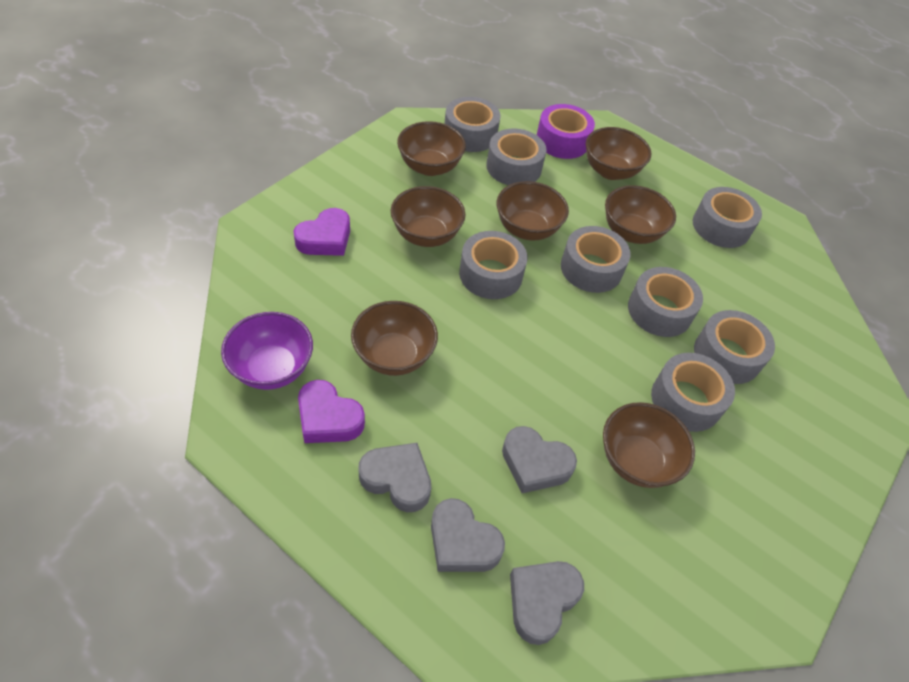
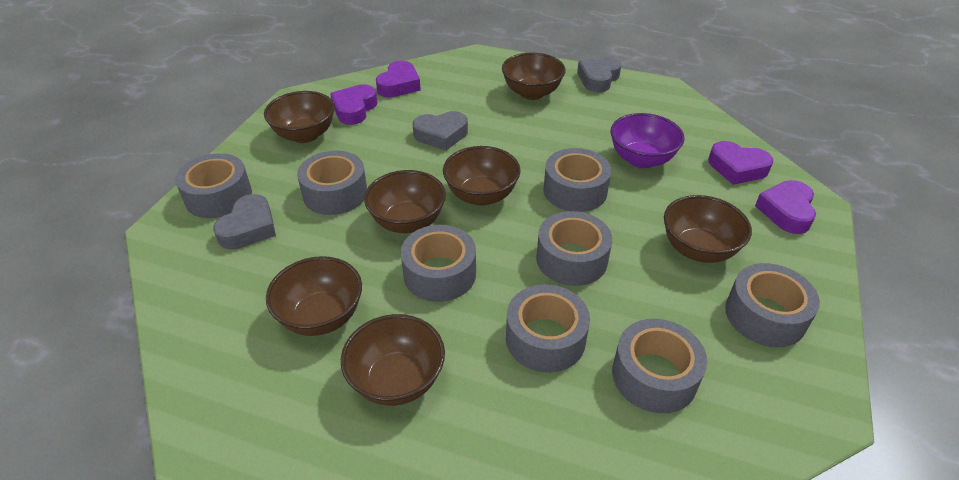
grey heart: 4 -> 3
purple heart: 2 -> 4
purple tape: 1 -> 0

